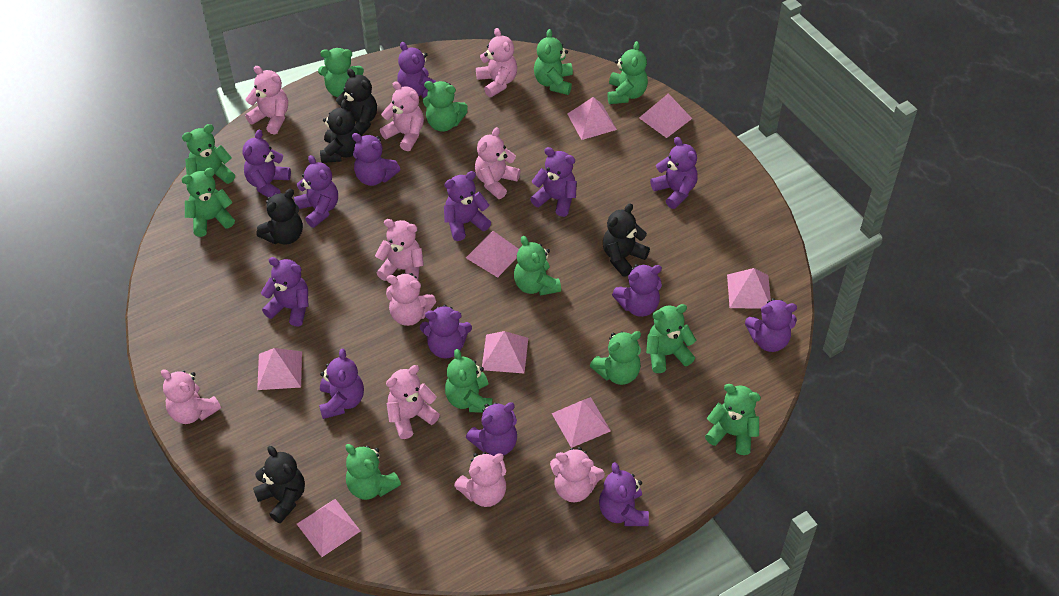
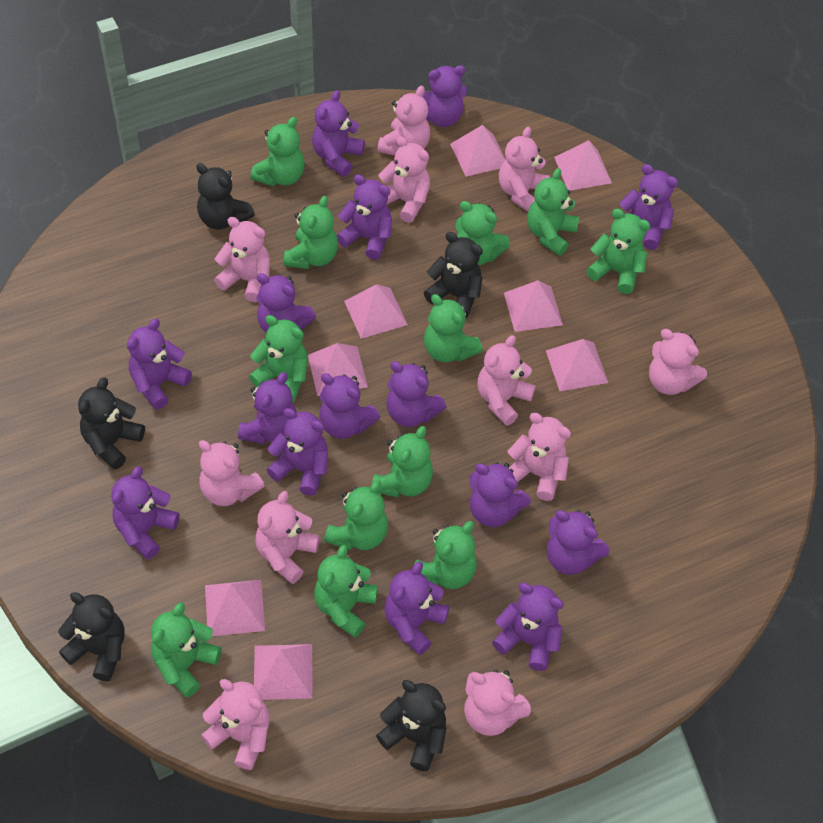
pink teddy bear: 10 -> 11
purple teddy bear: 14 -> 15

